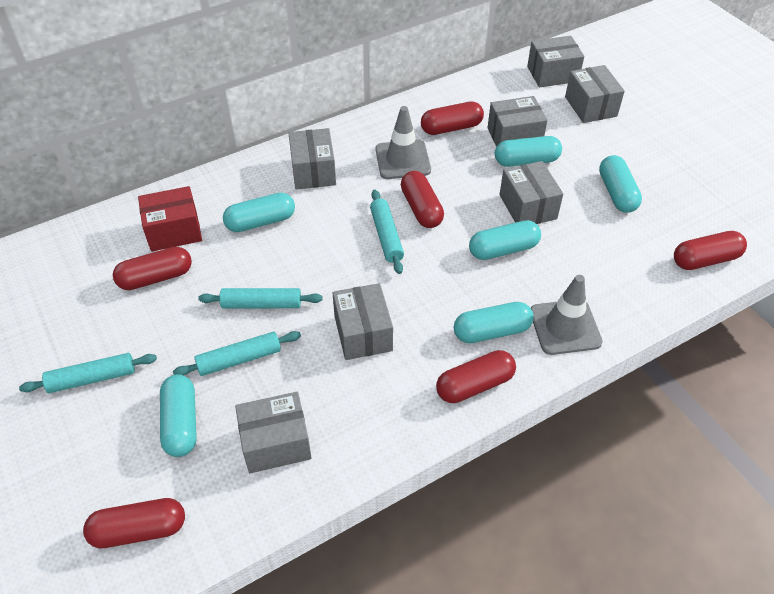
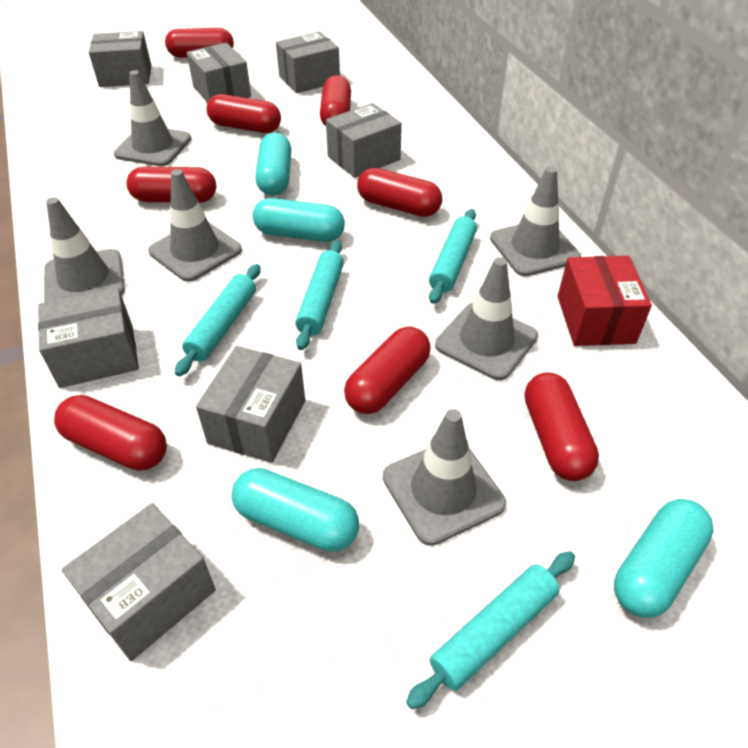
grey traffic cone: 2 -> 6
red capsule: 6 -> 8
turquoise capsule: 6 -> 4

